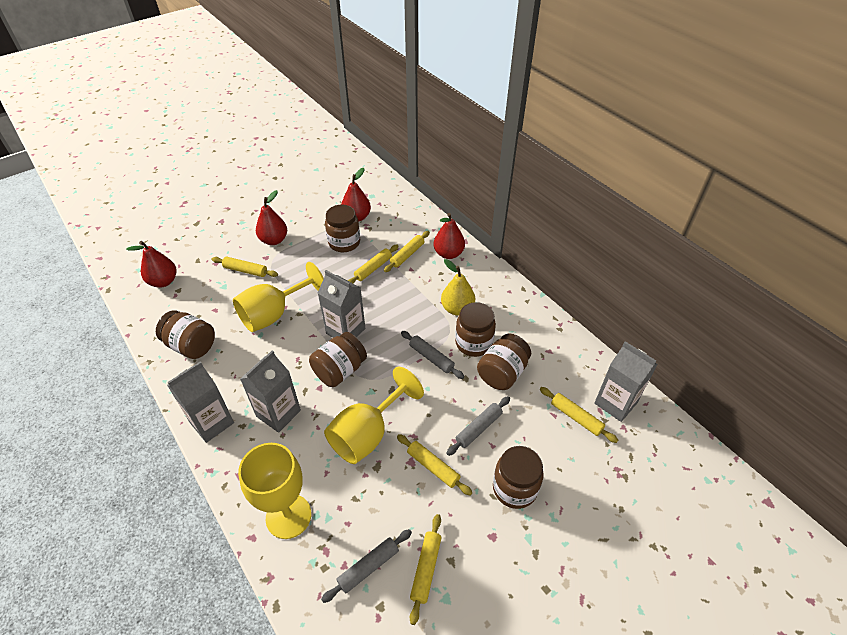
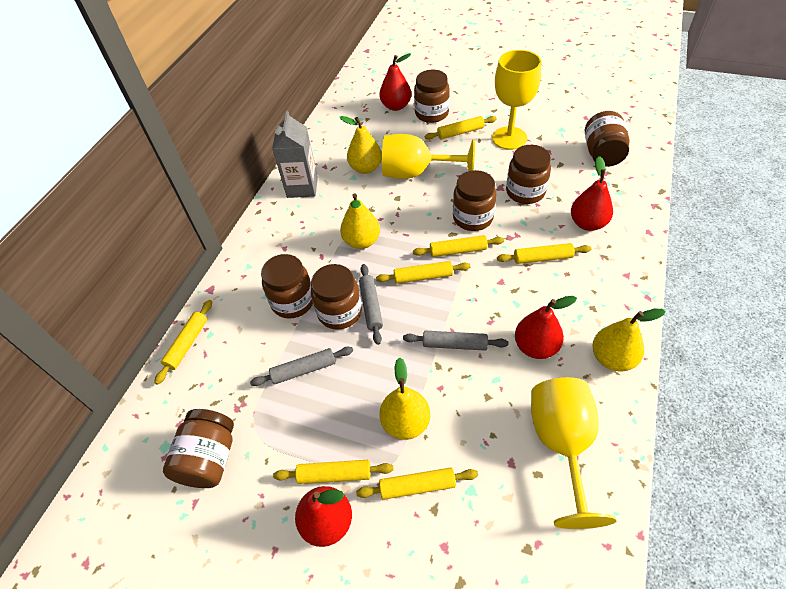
brown jar: 6 -> 7
grey carton: 4 -> 1
yellow pear: 1 -> 4
yellow rolling pin: 6 -> 7

